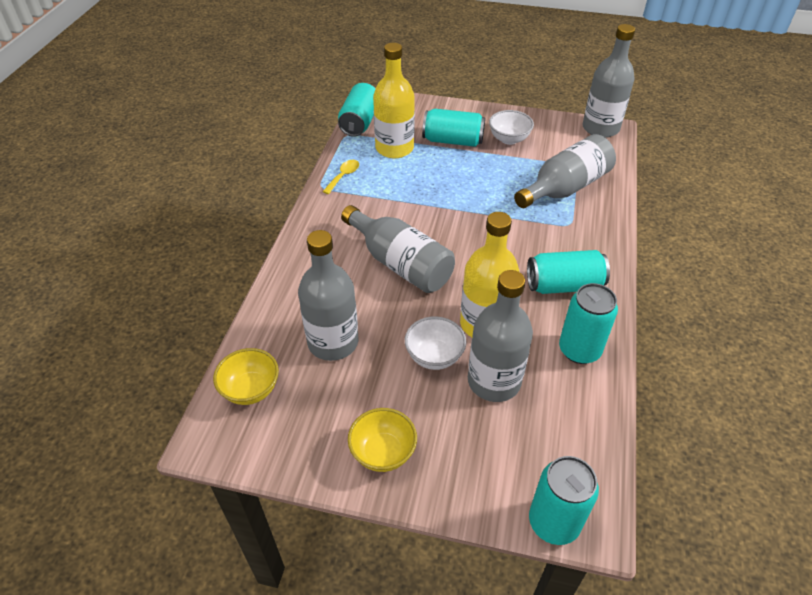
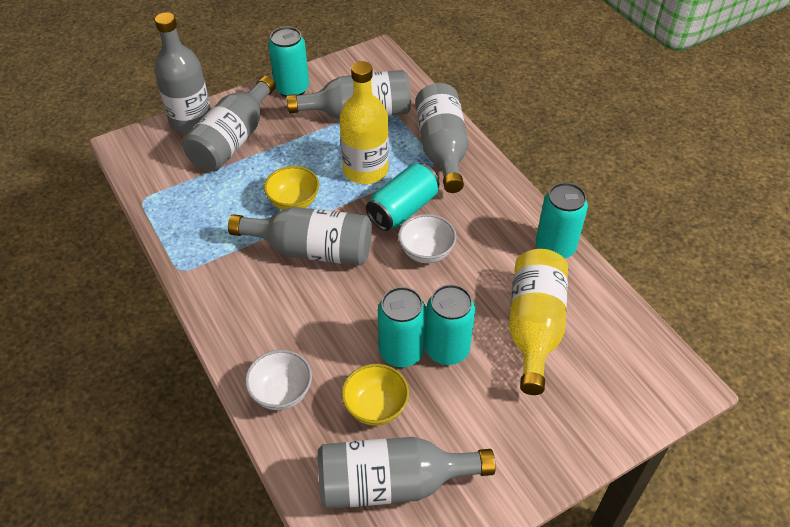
grey bottle: 5 -> 6
yellow spoon: 1 -> 0

